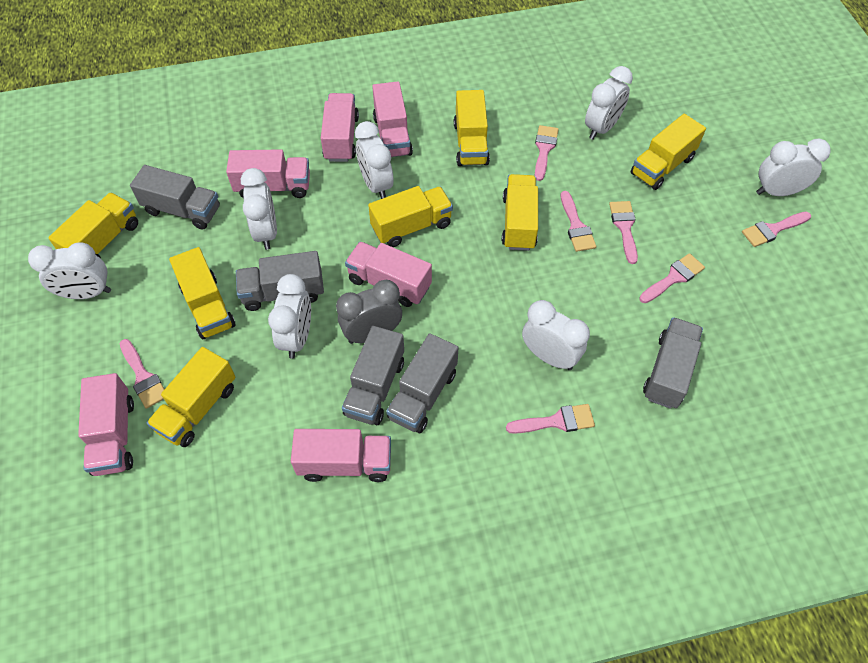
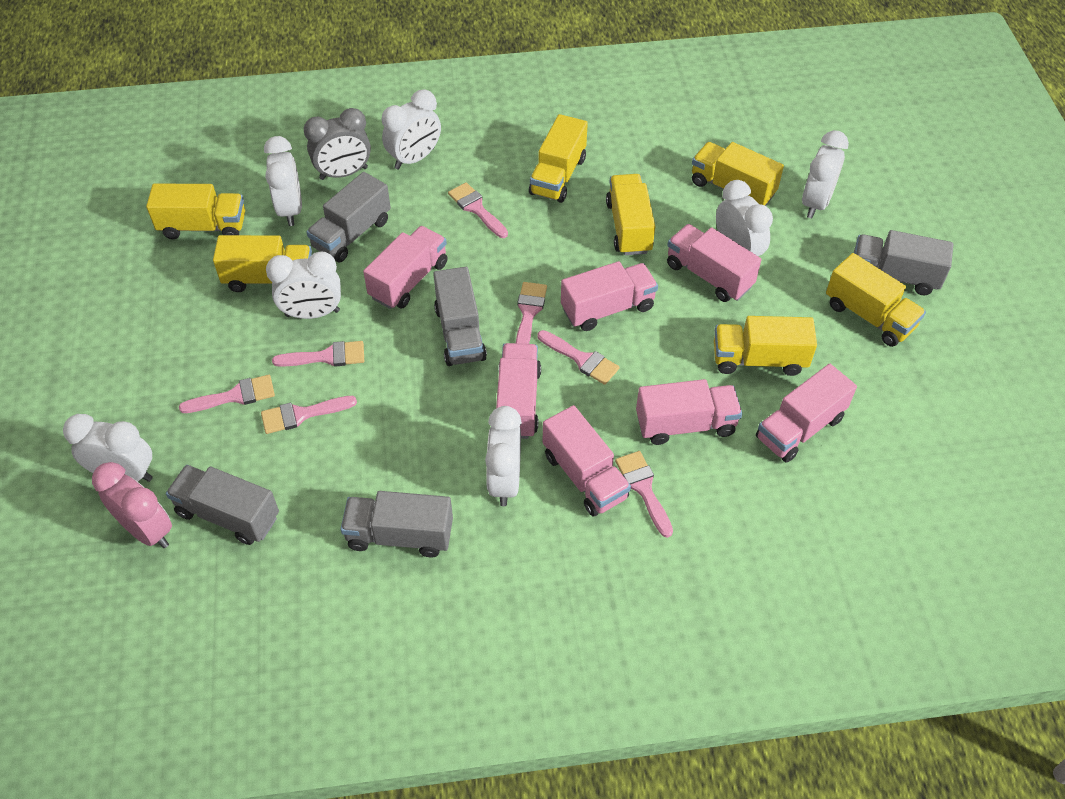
pink clock: 0 -> 1
pink truck: 6 -> 7

